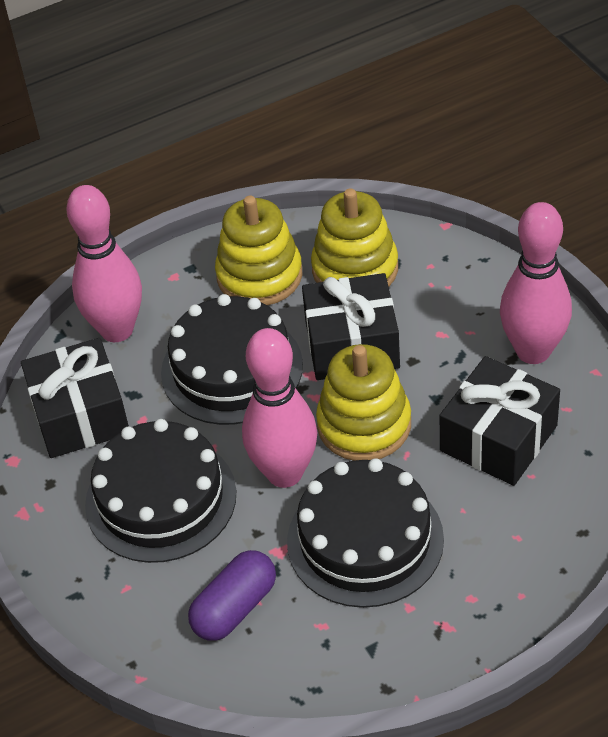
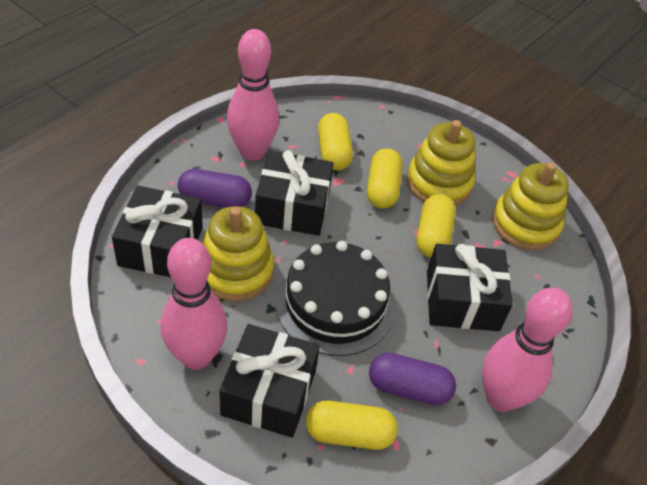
black cake: 3 -> 1
black gift: 3 -> 4
purple capsule: 1 -> 2
yellow capsule: 0 -> 4

